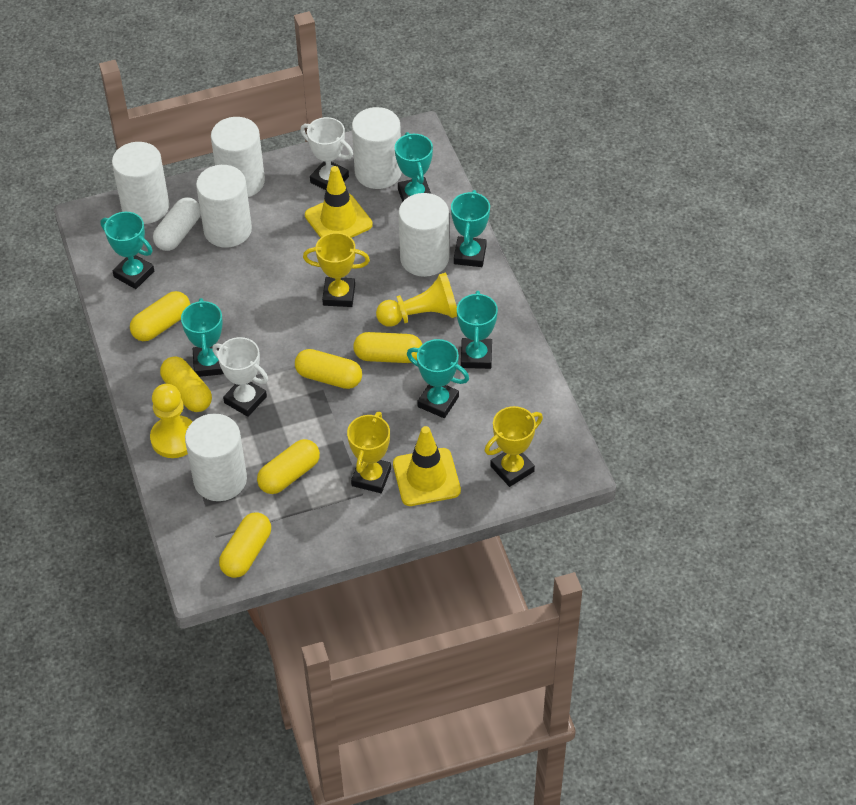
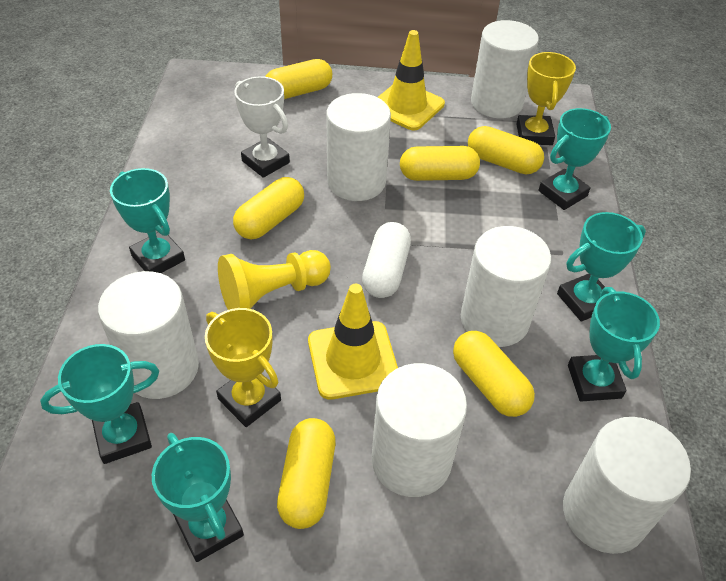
white trophy: 2 -> 1
yellow pawn: 2 -> 1
yellow trophy: 3 -> 2

